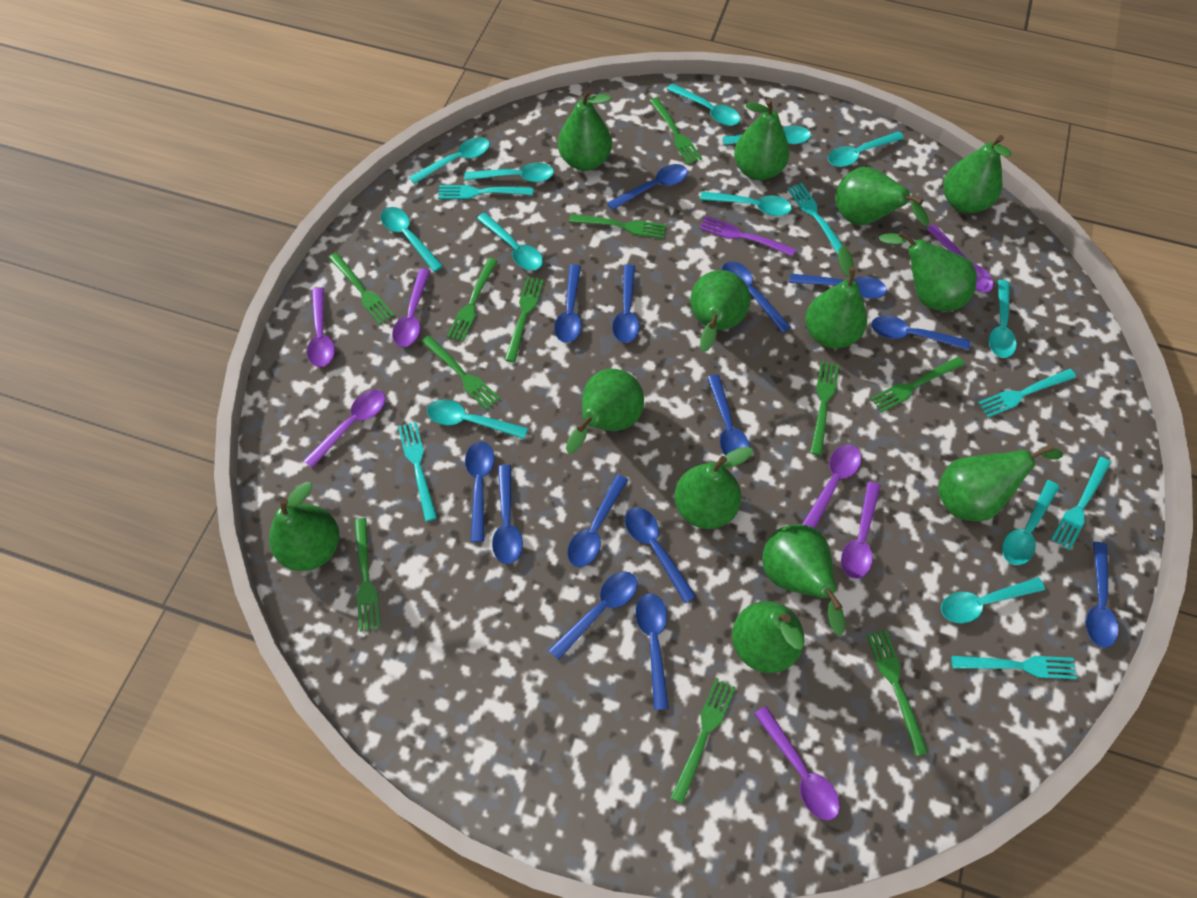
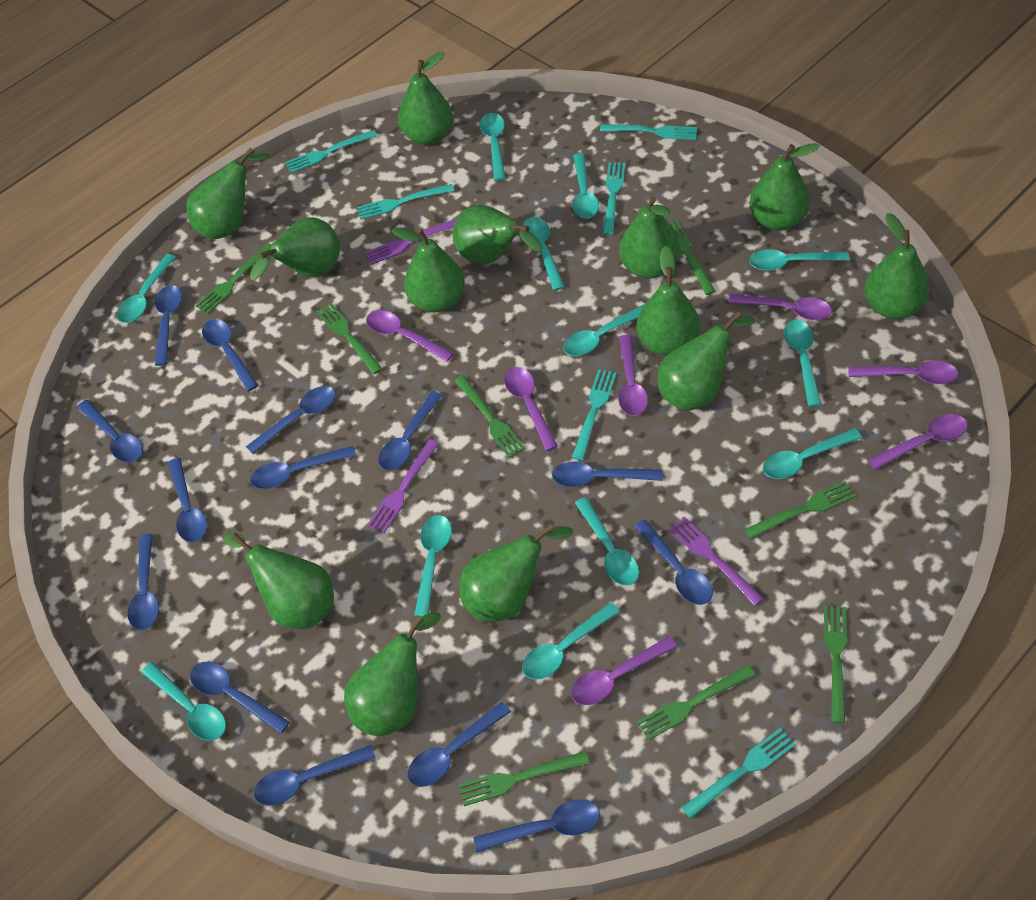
green fork: 11 -> 8
purple fork: 1 -> 3

